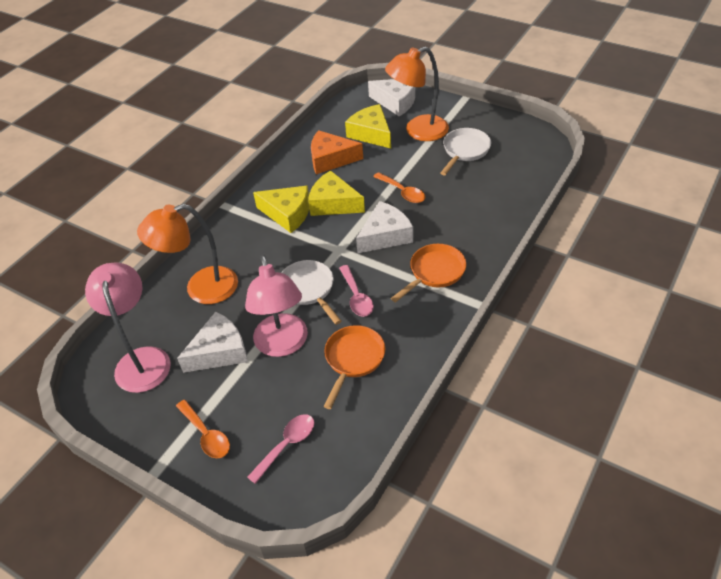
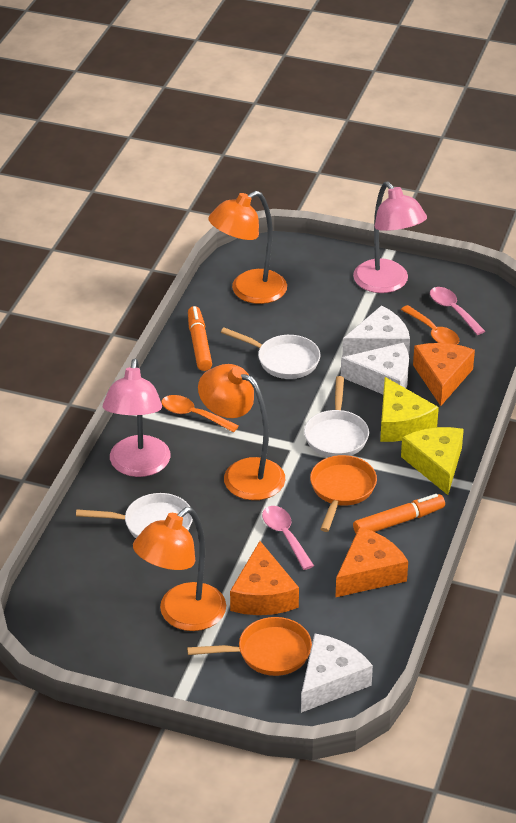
orange cheese: 1 -> 3
orange lamp: 2 -> 3
orange marker: 0 -> 2
white pan: 2 -> 3
yellow cheese: 3 -> 2

